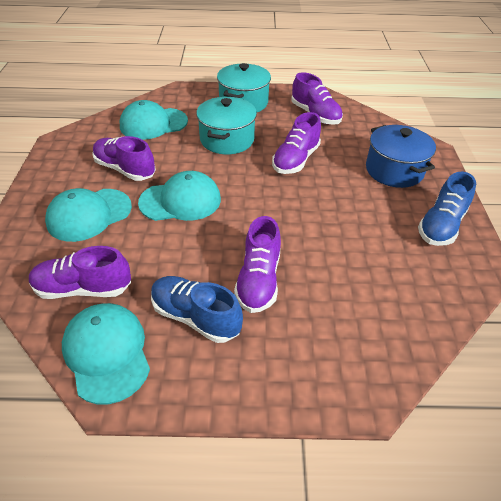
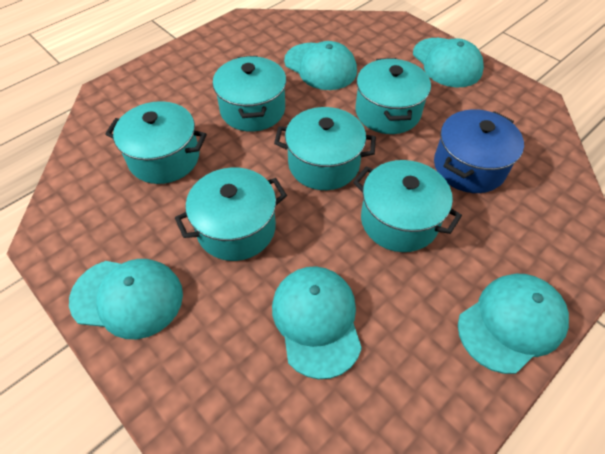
blue shoe: 2 -> 0
purple shoe: 5 -> 0
turquoise cap: 4 -> 5
turquoise pot: 2 -> 6

